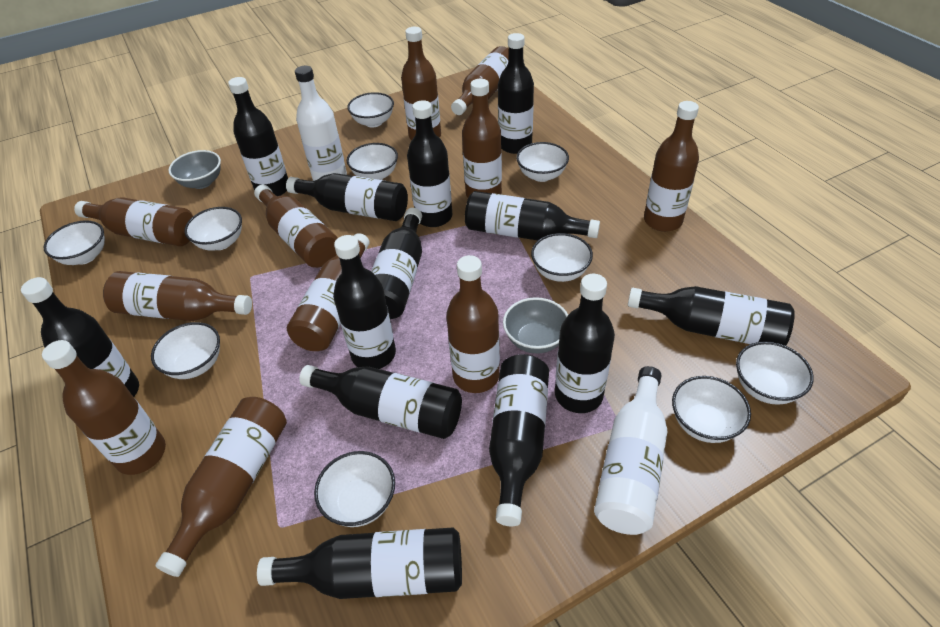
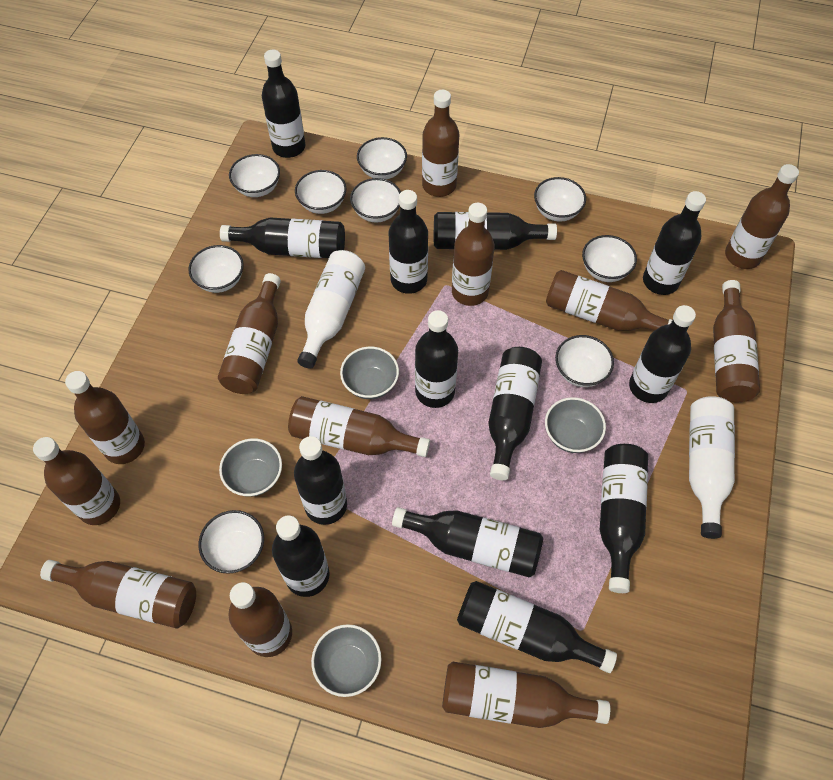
brown bottle: 11 -> 12
grey bowl: 2 -> 4
white bowl: 10 -> 9

